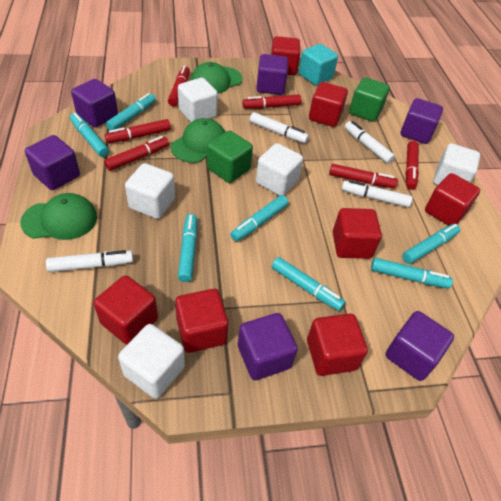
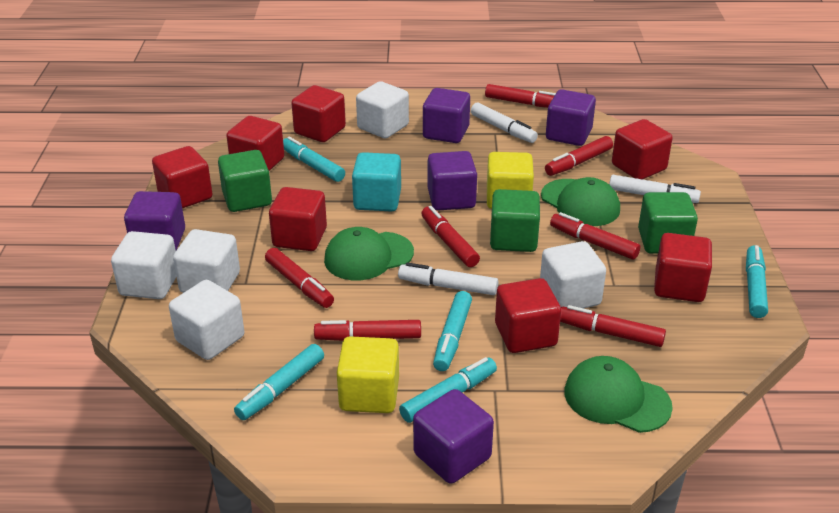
green cube: 2 -> 3
purple cube: 6 -> 5
red marker: 6 -> 7
turquoise marker: 7 -> 5
white marker: 4 -> 3
yellow cube: 0 -> 2

